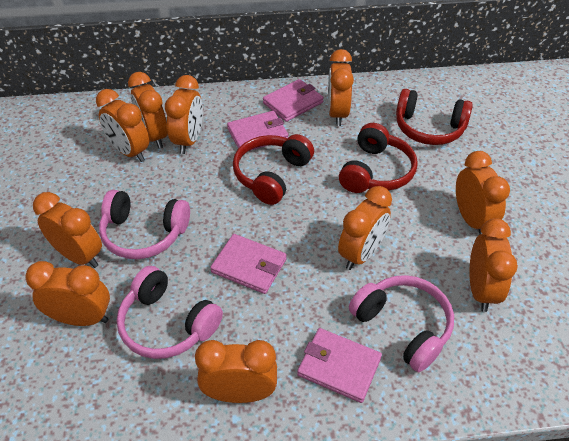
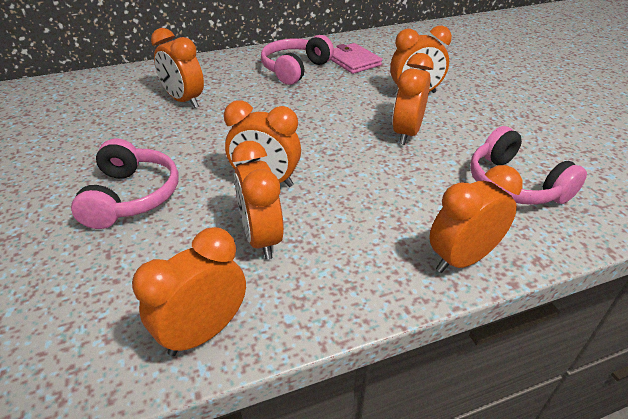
orange clock: 10 -> 7
pink wallet: 4 -> 1
red headphones: 3 -> 0

